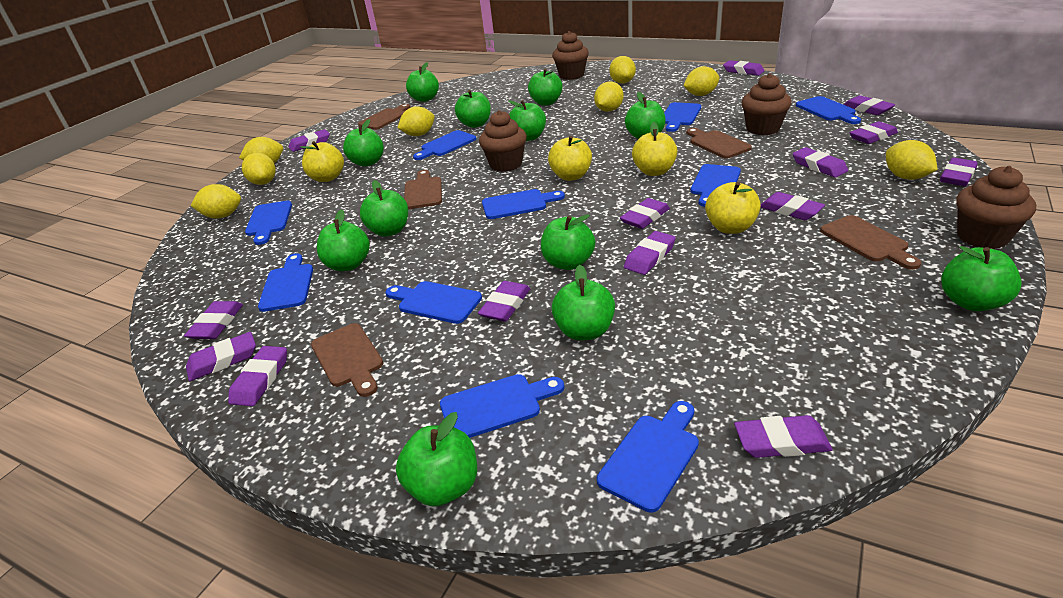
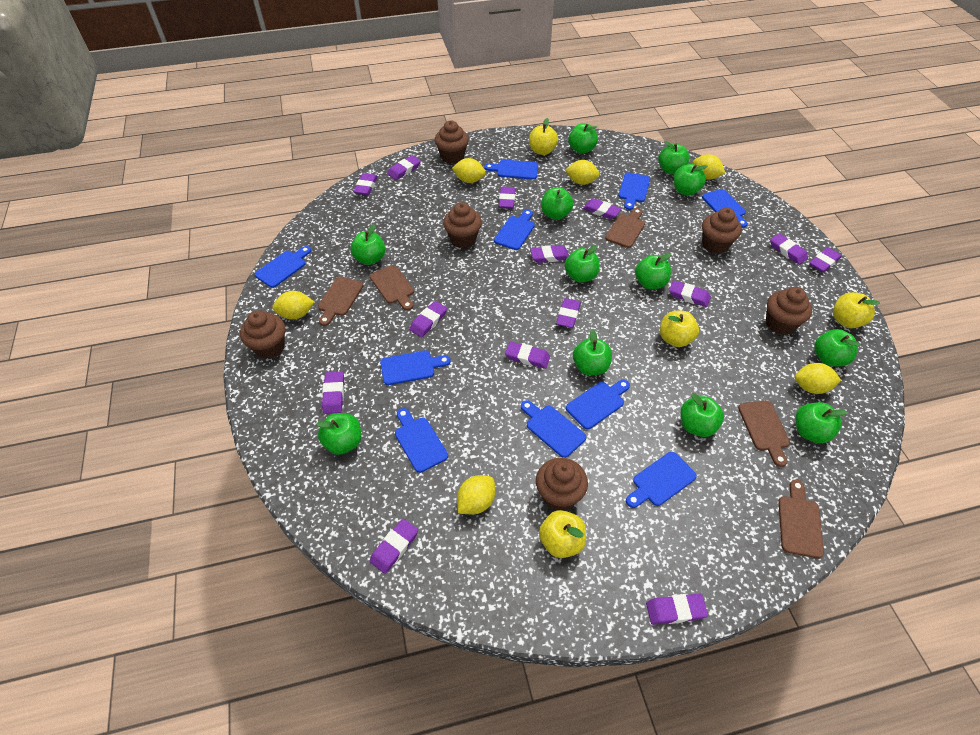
brown cupcake: 4 -> 6
yellow lemon: 8 -> 6

